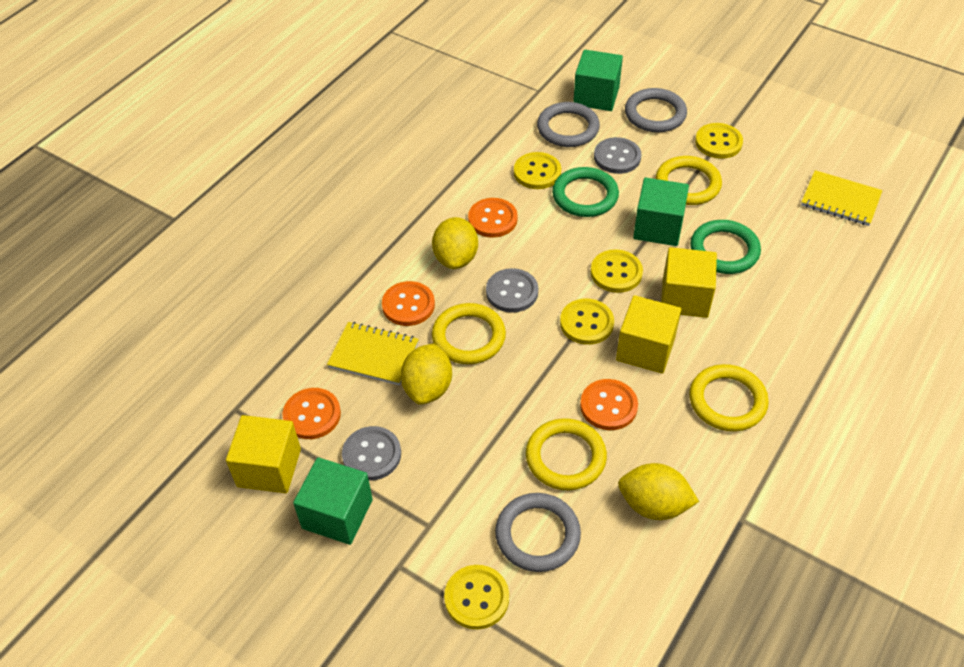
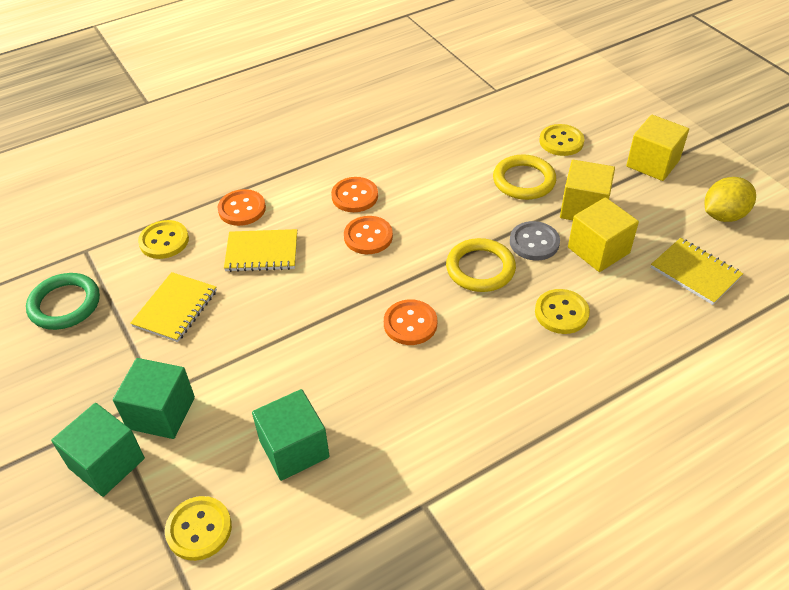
green ring: 2 -> 1
grey button: 3 -> 1
grey ring: 3 -> 0
yellow button: 5 -> 4
yellow lemon: 3 -> 1
yellow notebook: 2 -> 3
yellow ring: 4 -> 2

